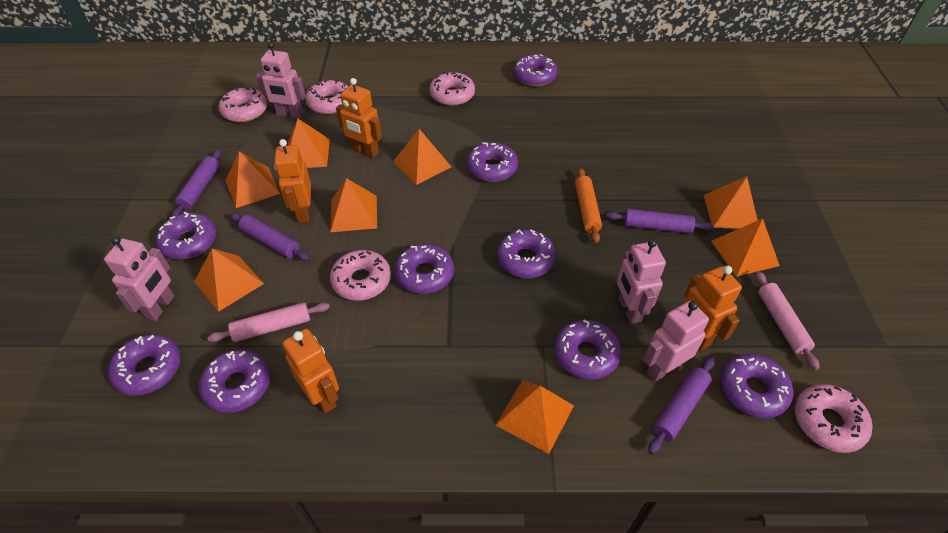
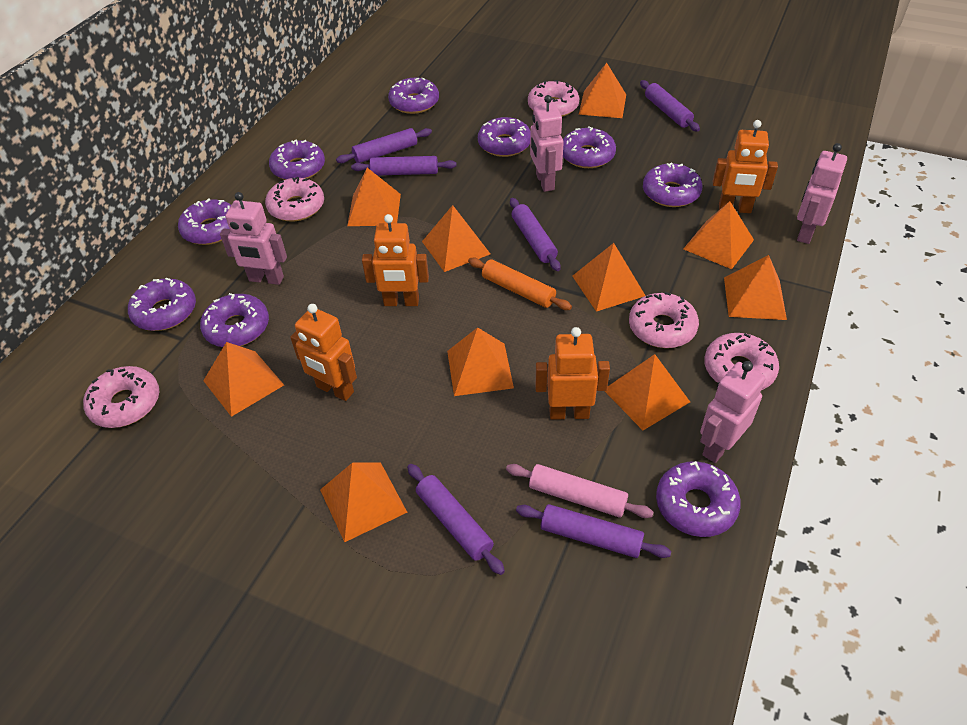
orange pyramid: 8 -> 10
pink rolling pin: 2 -> 1
purple rolling pin: 4 -> 6

